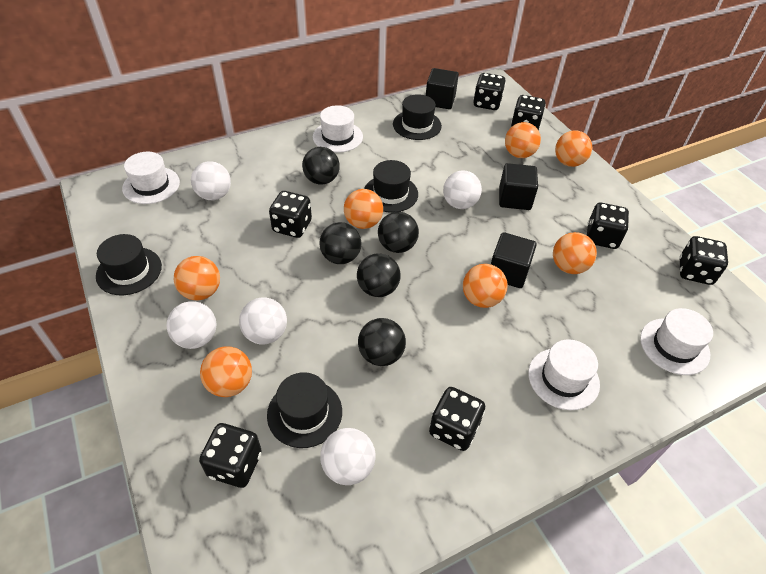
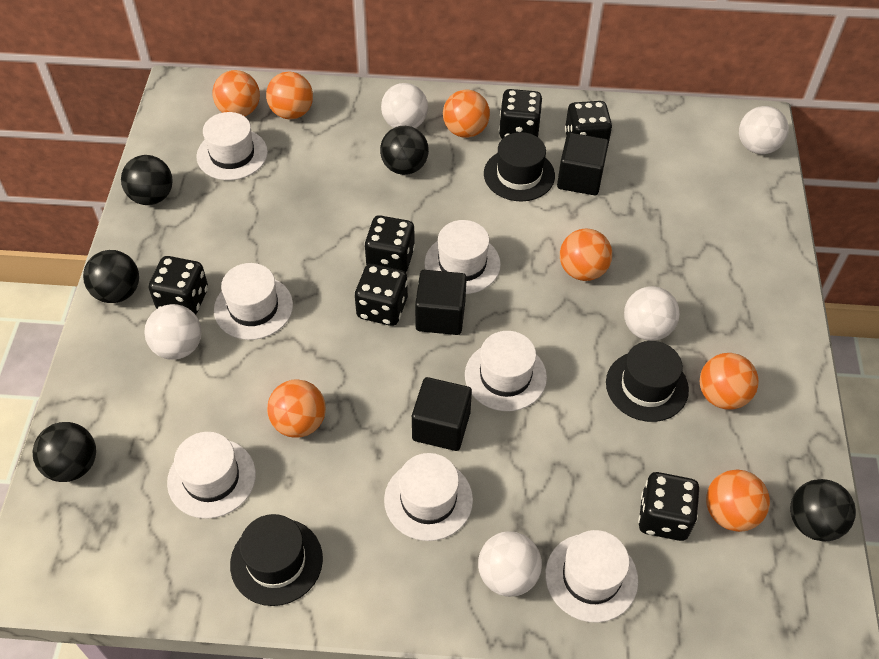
black dice: 7 -> 6
black hat: 4 -> 3
white hat: 4 -> 7

